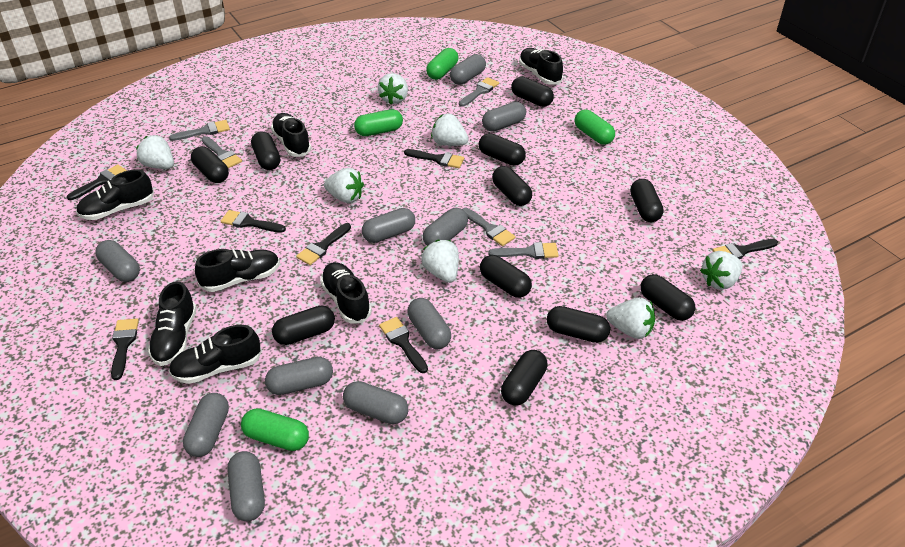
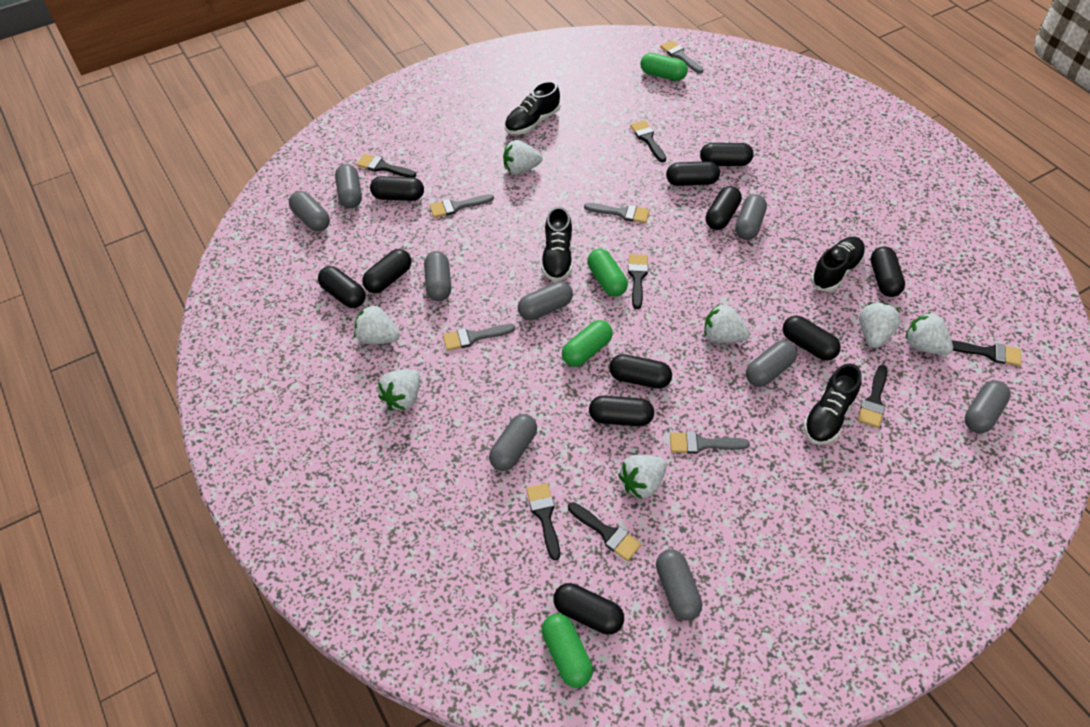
black shoe: 7 -> 4
grey capsule: 10 -> 9

